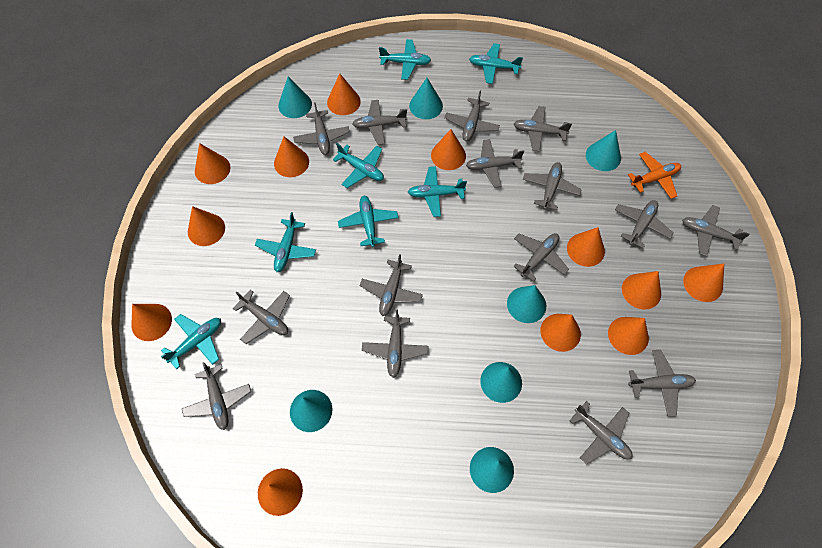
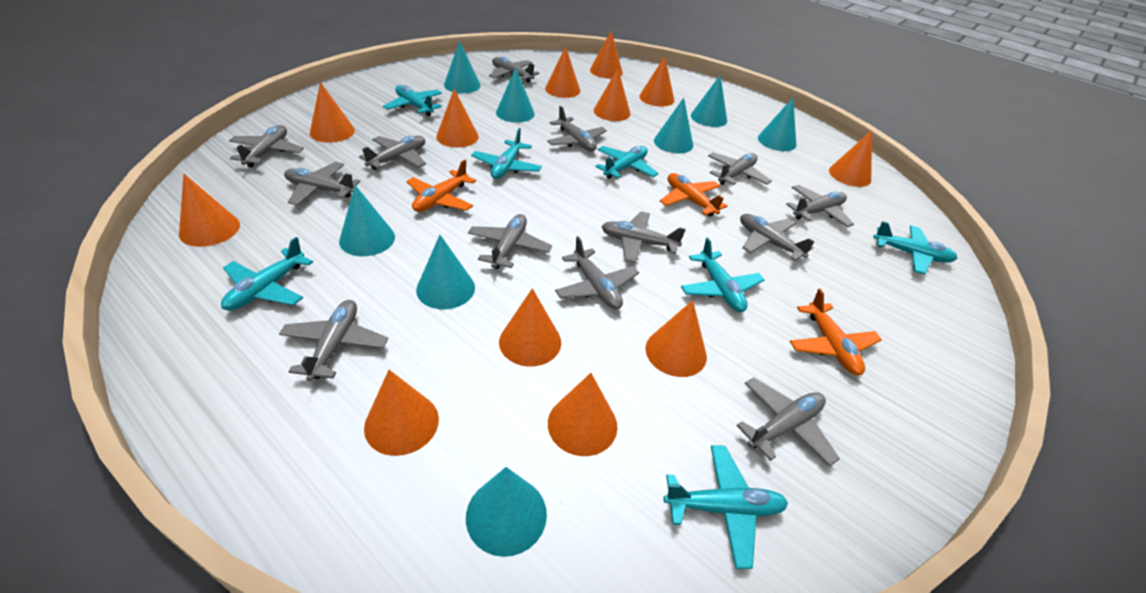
grey plane: 15 -> 13
orange plane: 1 -> 3
turquoise cone: 7 -> 8

